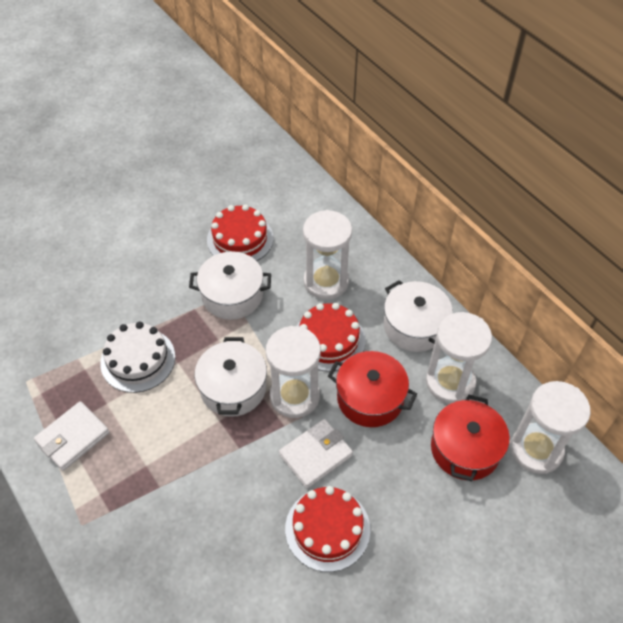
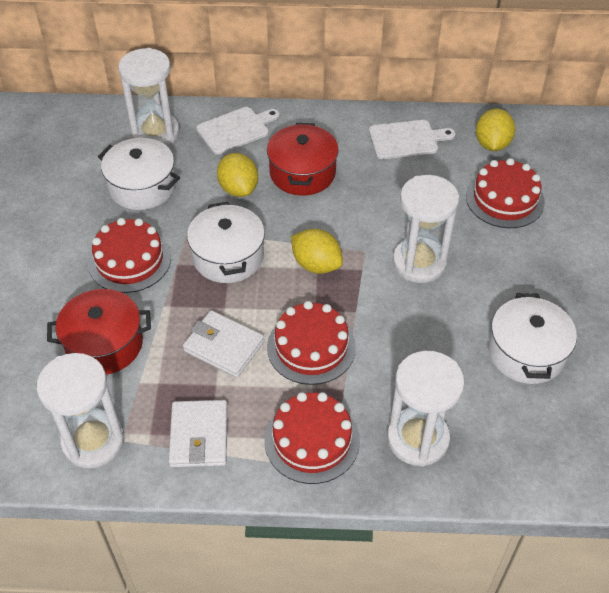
red cake: 3 -> 4
white cake: 1 -> 0
white cutting board: 0 -> 2
yellow lemon: 0 -> 3

